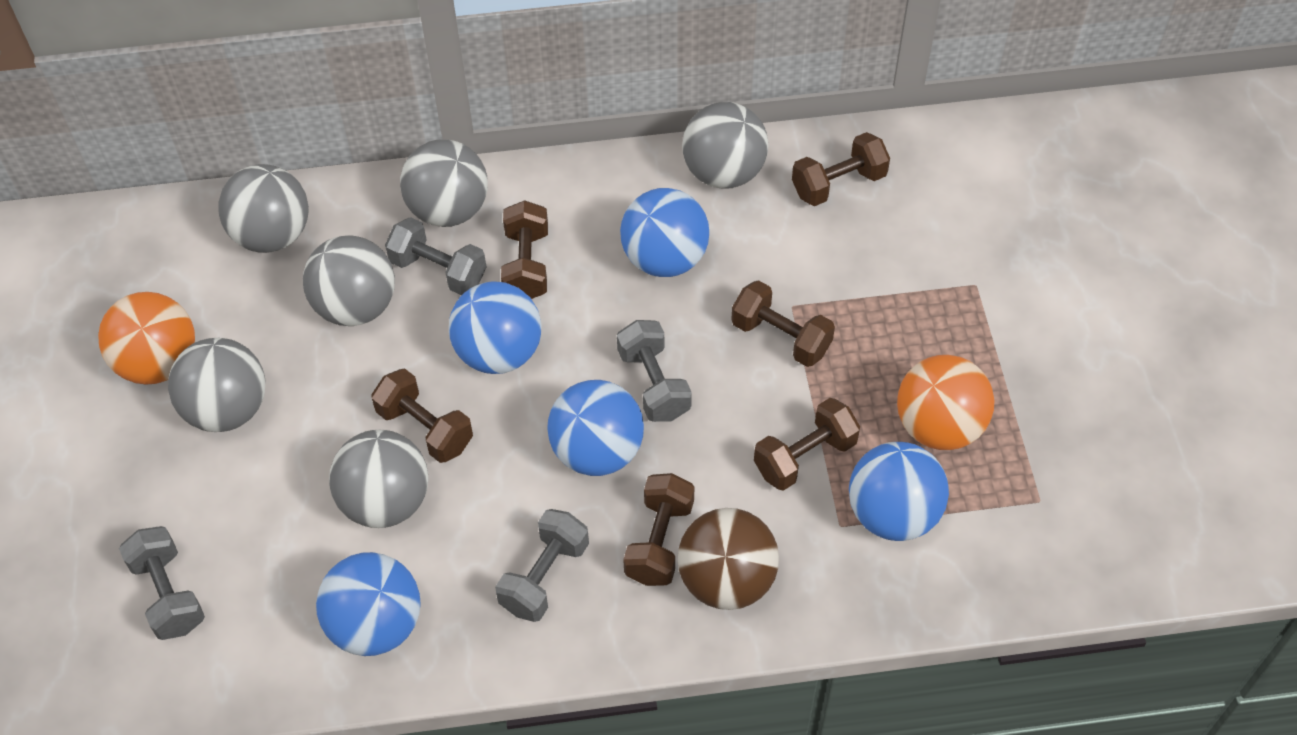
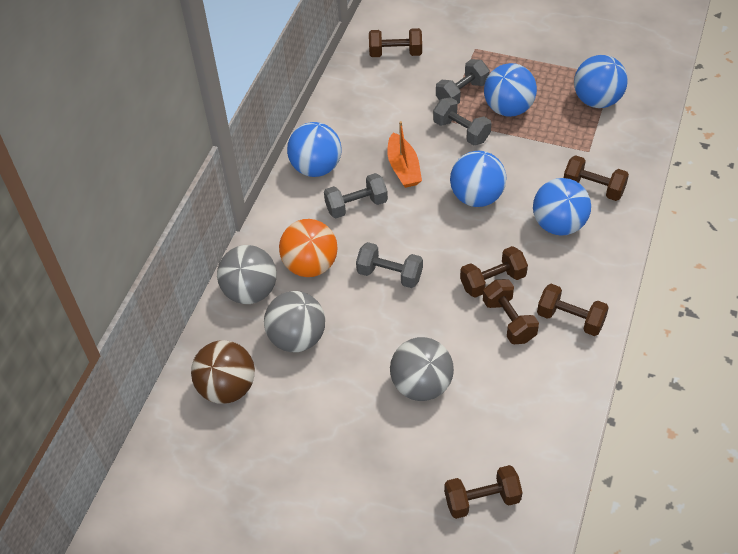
grey ball: 6 -> 3
orange ball: 2 -> 1
orange boat: 0 -> 1

